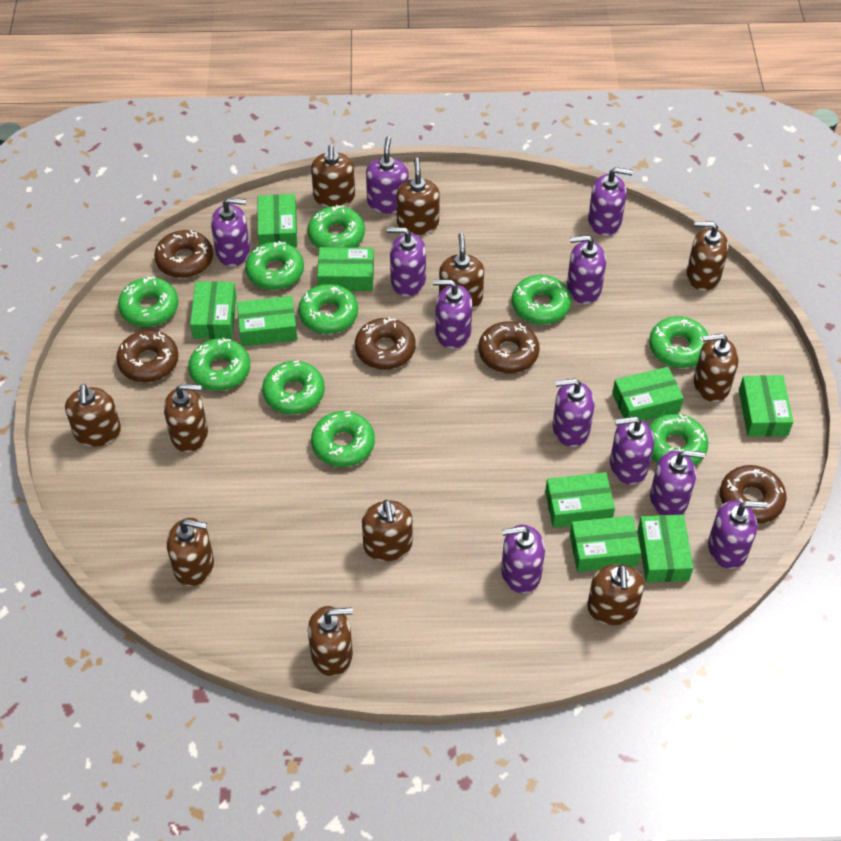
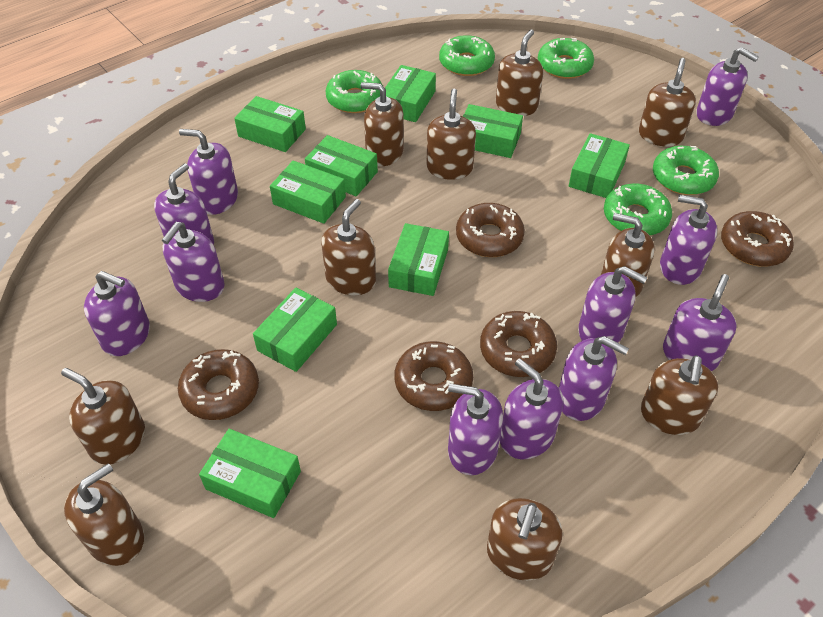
brown soap dispenser: 11 -> 10
green donut: 10 -> 5

